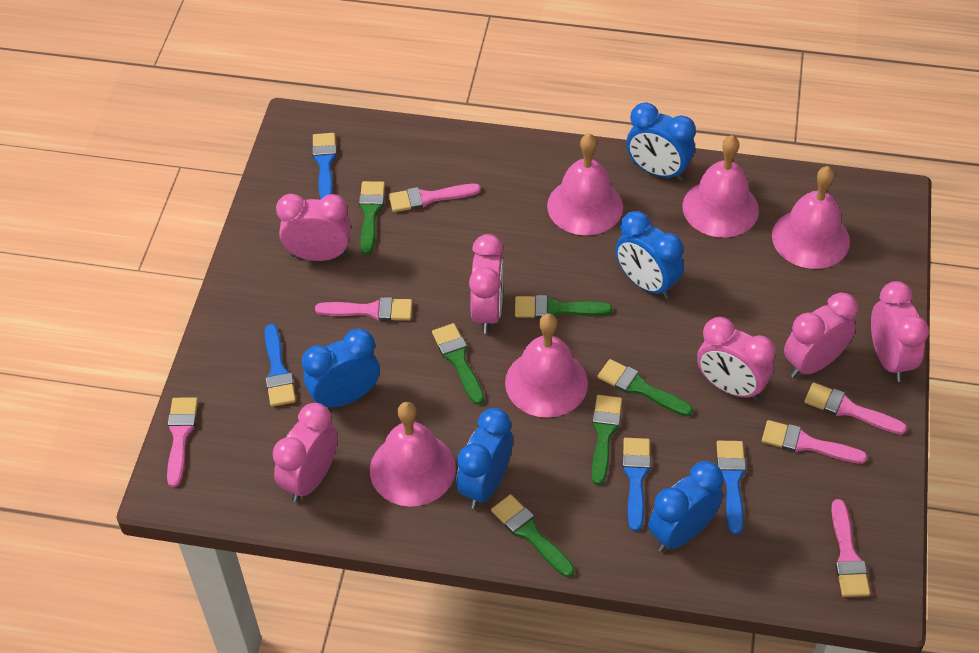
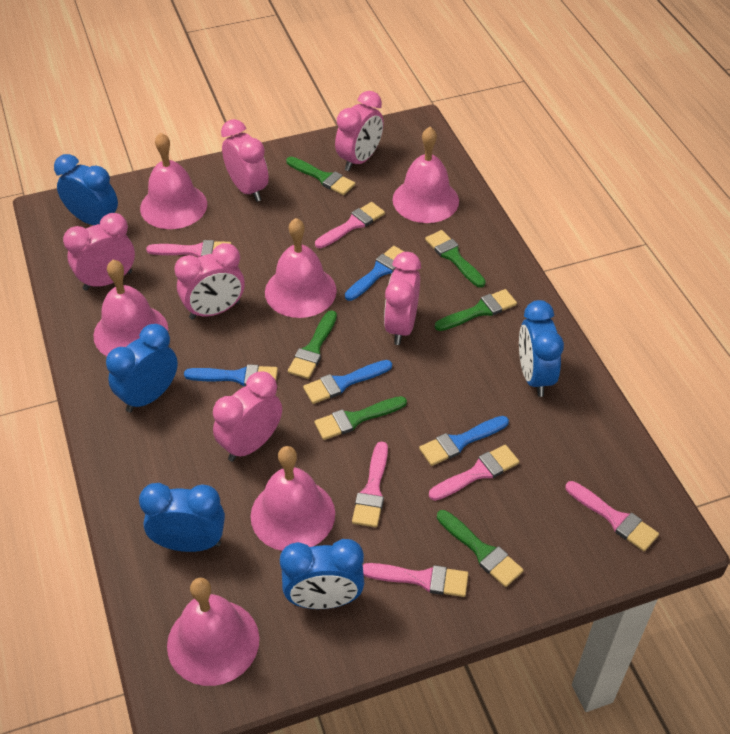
pink bell: 5 -> 6

